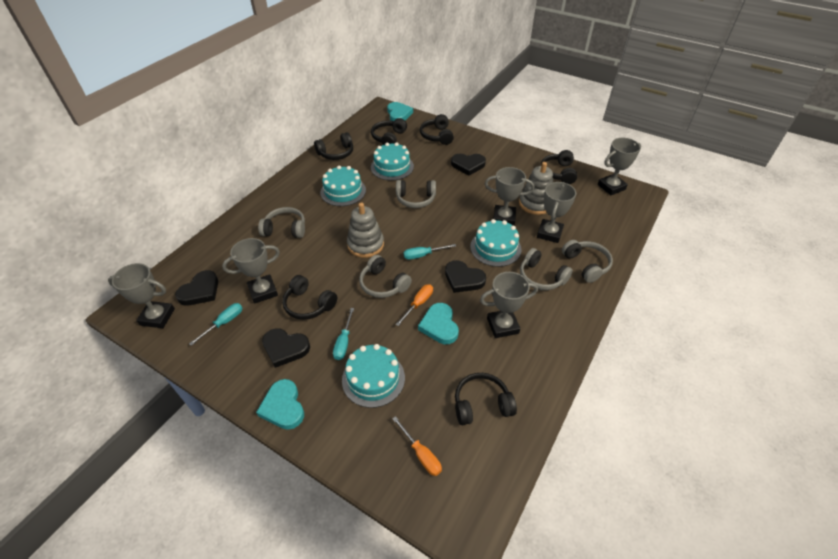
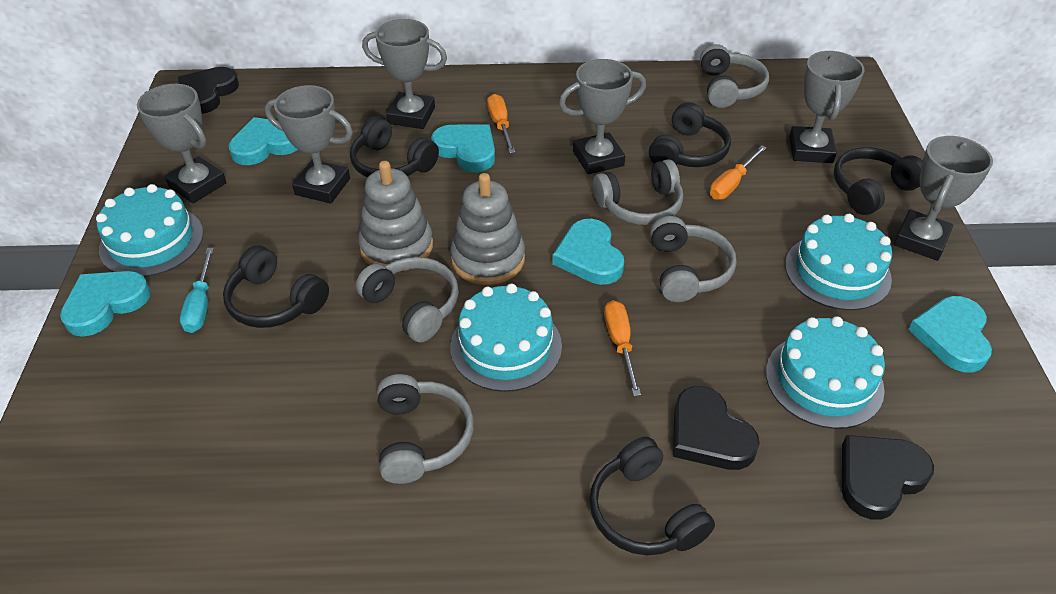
black headphones: 6 -> 5
black heart: 4 -> 3
orange screwdriver: 2 -> 3
turquoise heart: 3 -> 5
turquoise screwdriver: 3 -> 1

